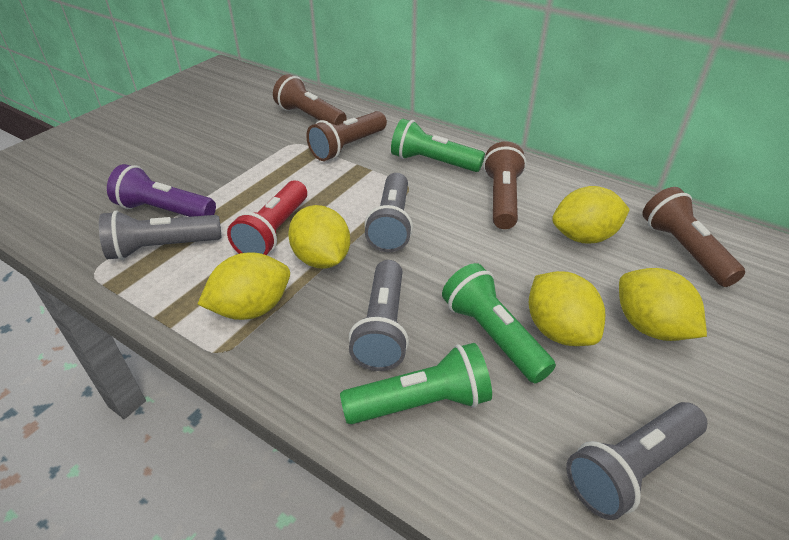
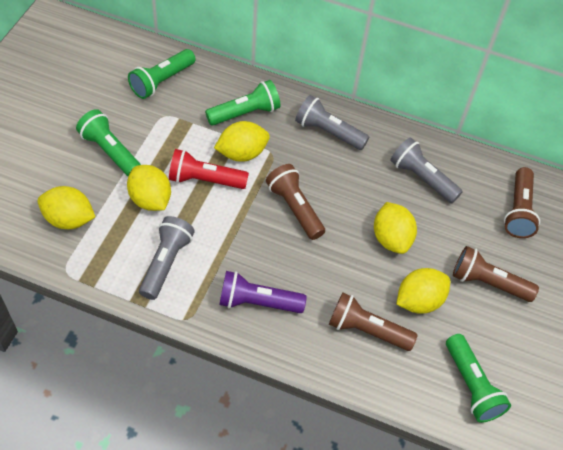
green flashlight: 3 -> 4
grey flashlight: 4 -> 3

